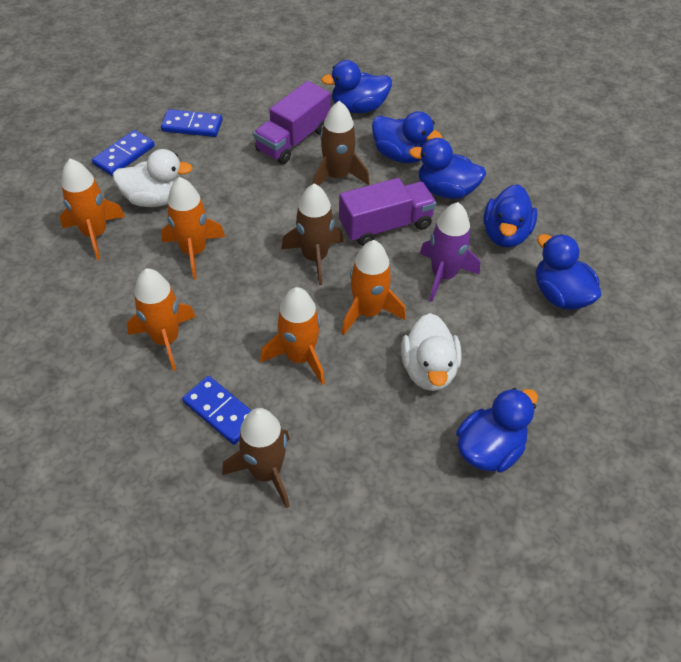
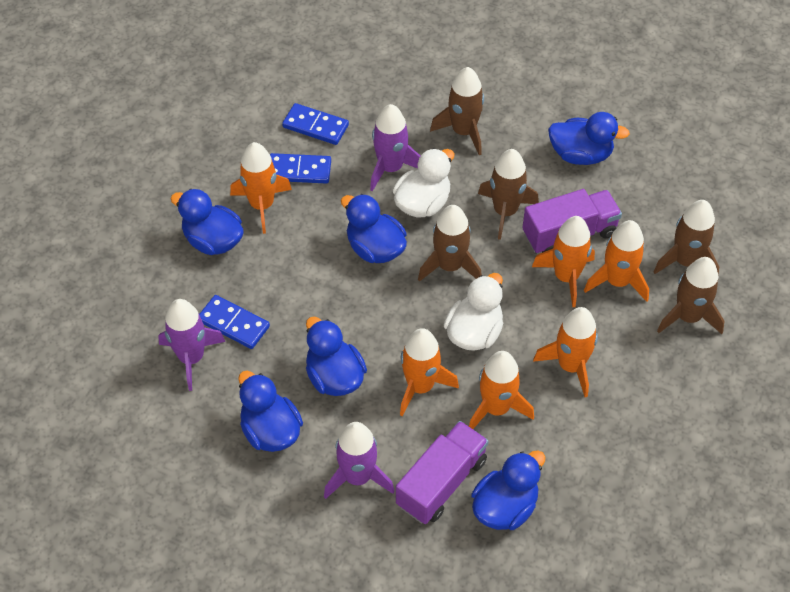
brown rocket: 3 -> 5
orange rocket: 5 -> 6
purple rocket: 1 -> 3

